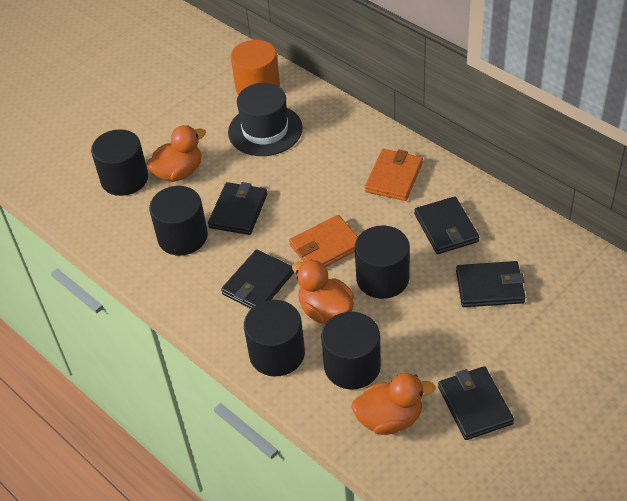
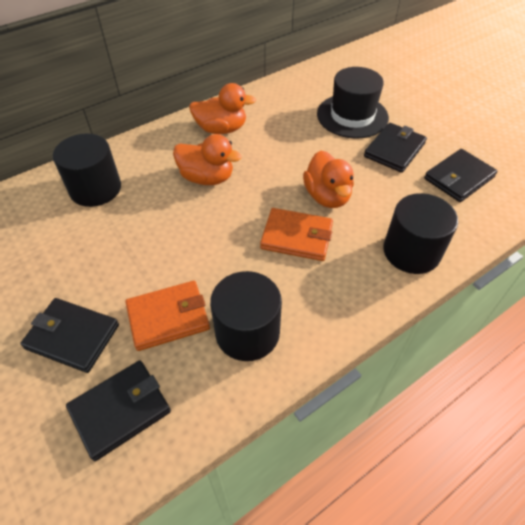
black cylinder: 5 -> 3
black wallet: 5 -> 4
orange cylinder: 1 -> 0

